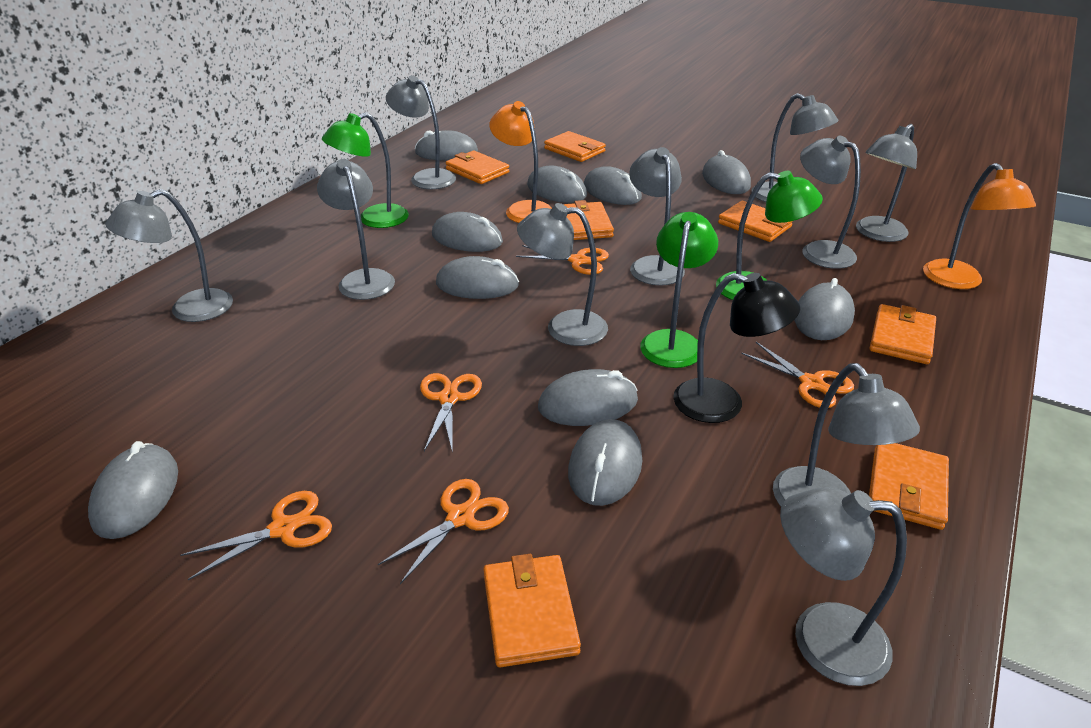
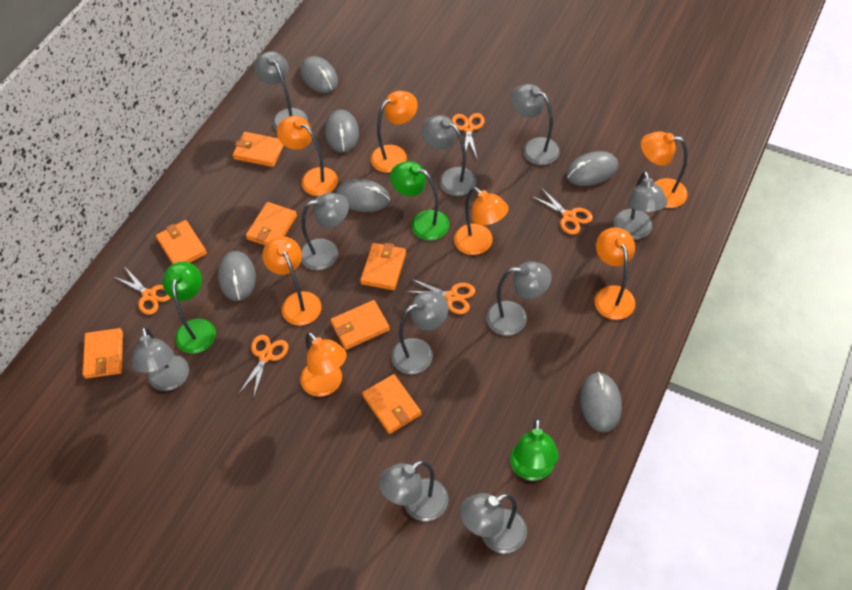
black lamp: 1 -> 0
grey mouse: 10 -> 6
orange lamp: 2 -> 7

